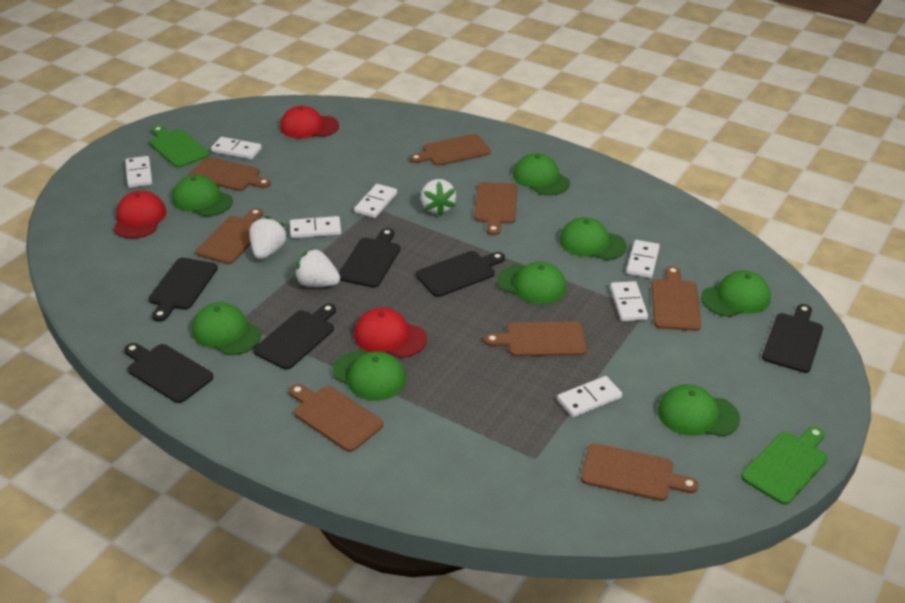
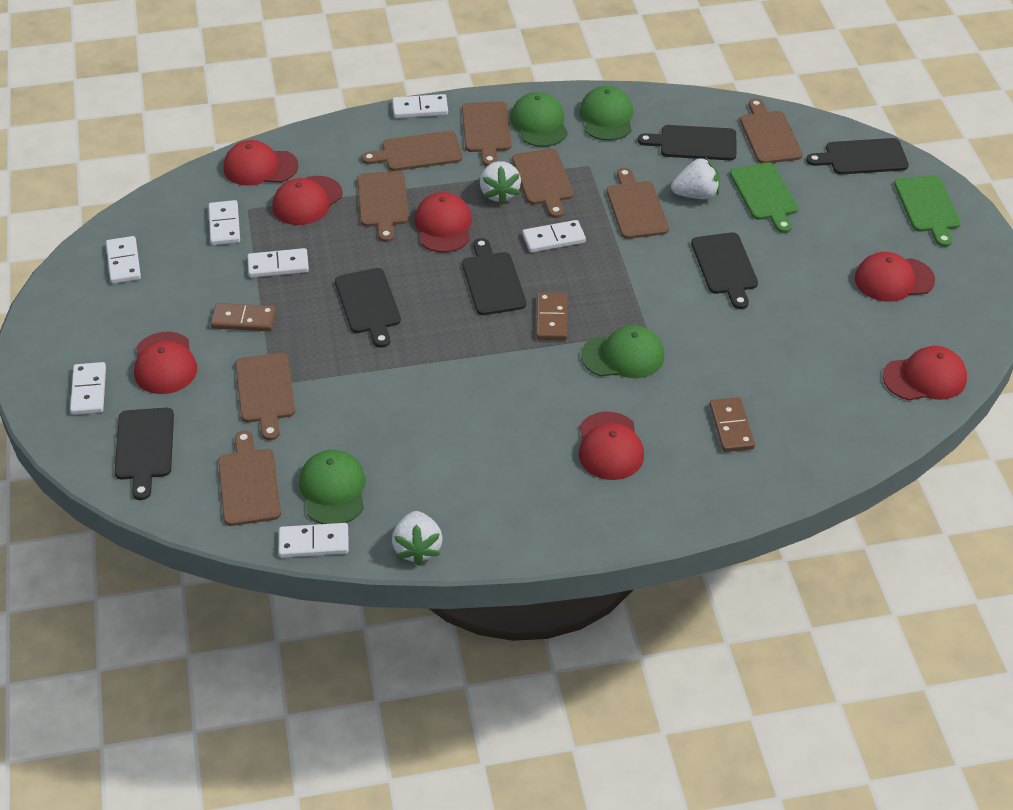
brown domino: 0 -> 3
green cap: 8 -> 4
red cap: 3 -> 7

